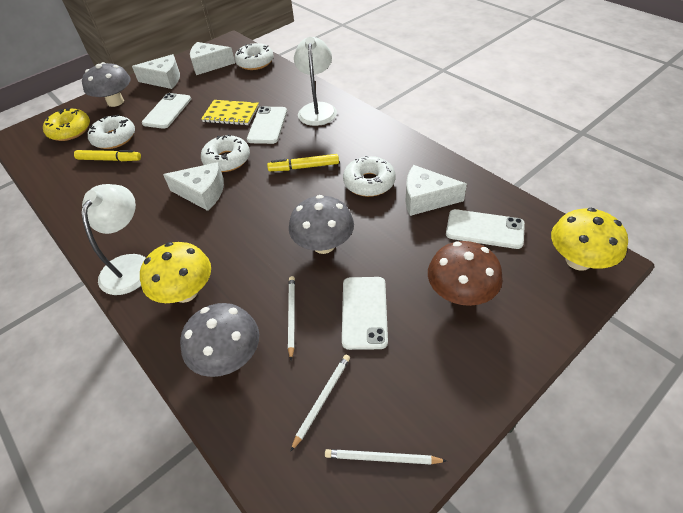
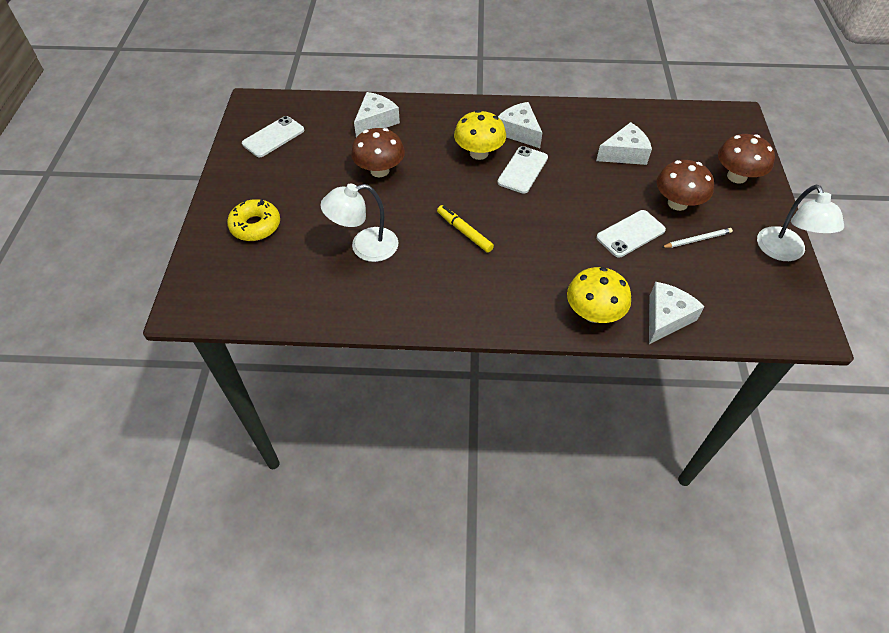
brown mushroom: 1 -> 3
grey mushroom: 3 -> 0
white donut: 4 -> 0
white pencil: 3 -> 1
white phone: 4 -> 3
yellow marker: 2 -> 1
yellow notebook: 1 -> 0

